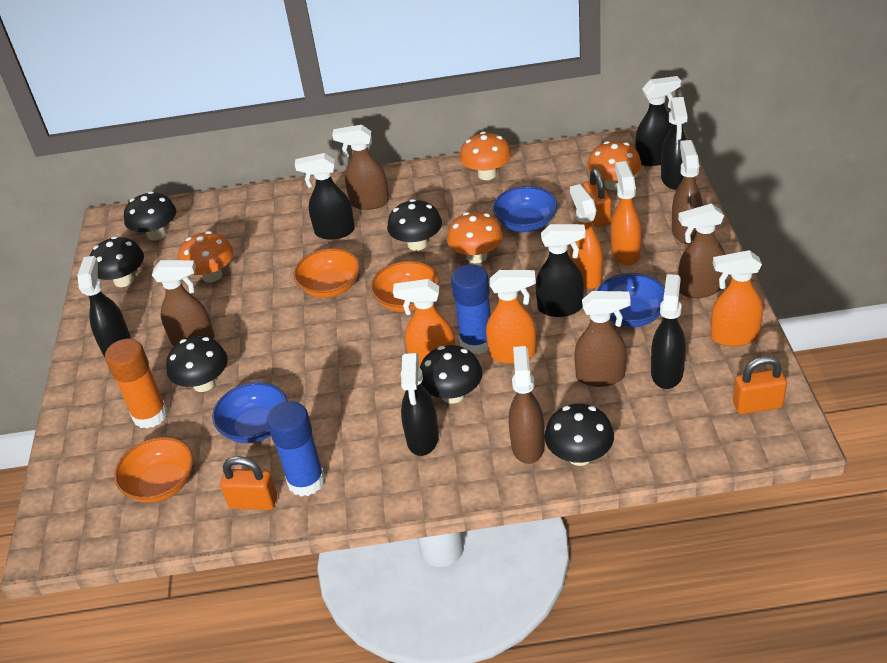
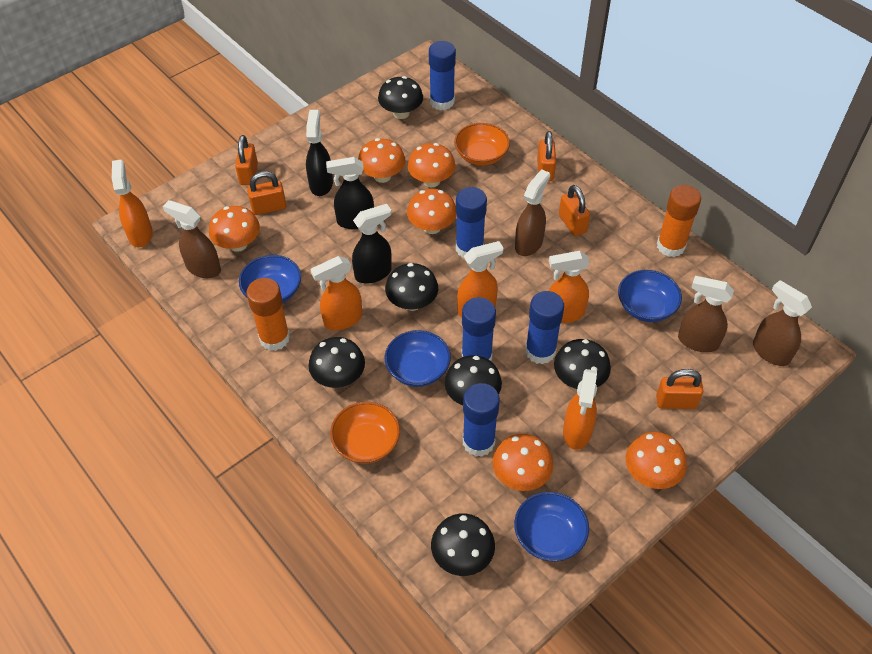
black spray bottle: 7 -> 3
blue bowl: 3 -> 4
blue glue stick: 2 -> 5
brown spray bottle: 6 -> 4
orange bowl: 3 -> 2
orange glue stick: 1 -> 2
orange mushroom: 4 -> 6
orange padlock: 3 -> 5

